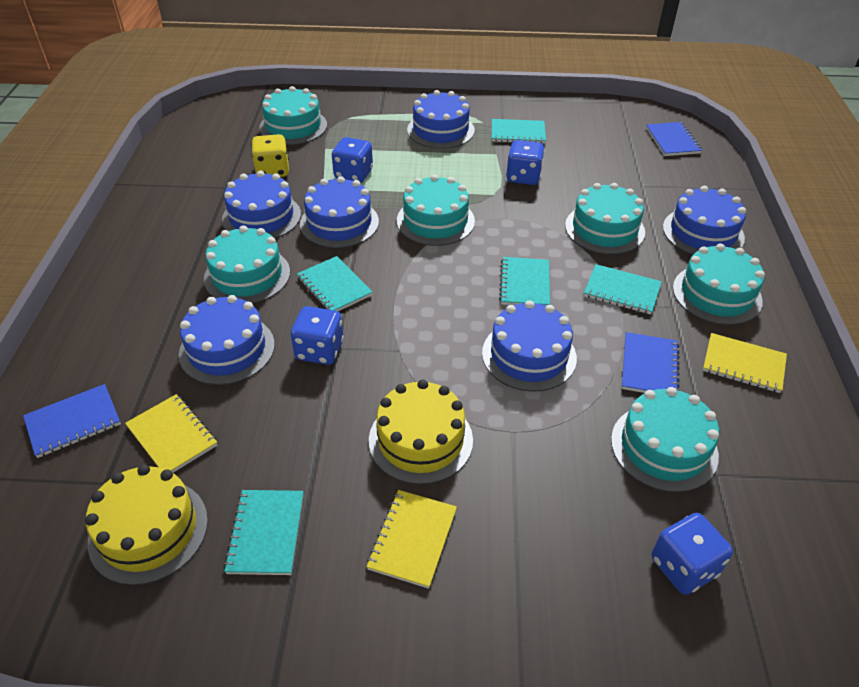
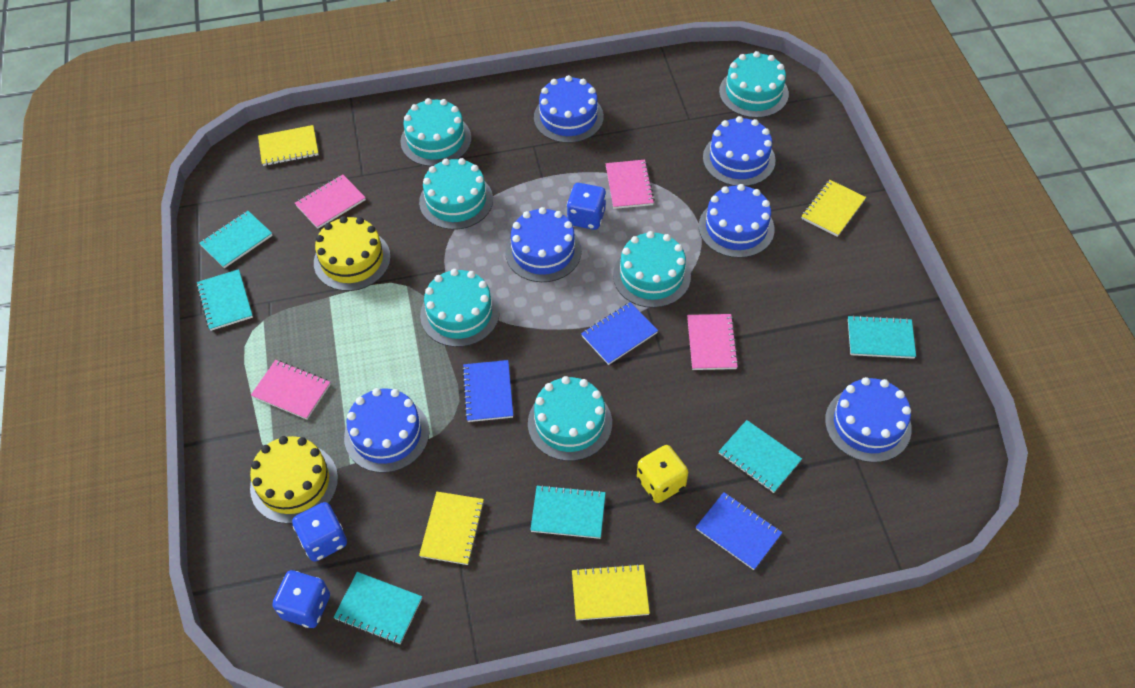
blue dice: 4 -> 3
pink notebook: 0 -> 4
turquoise notebook: 5 -> 6
yellow notebook: 3 -> 4

